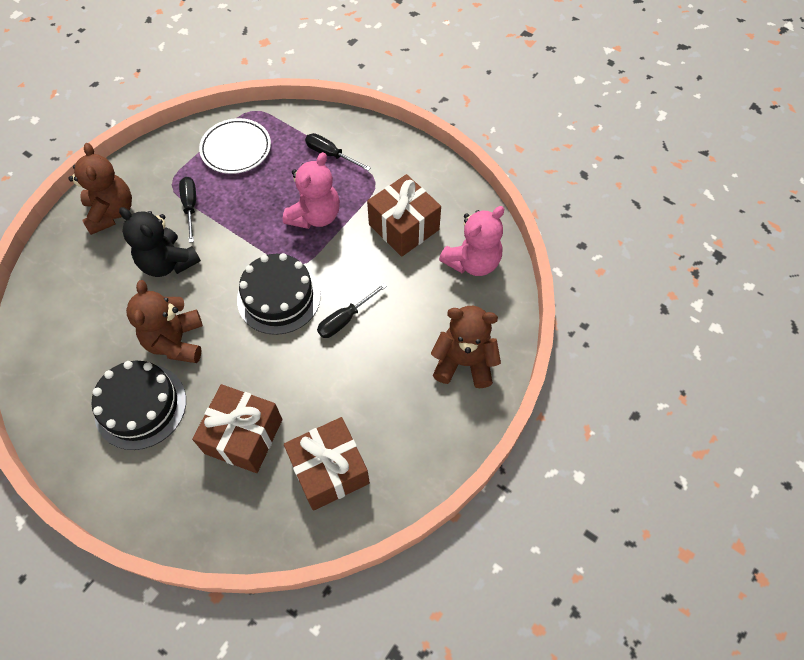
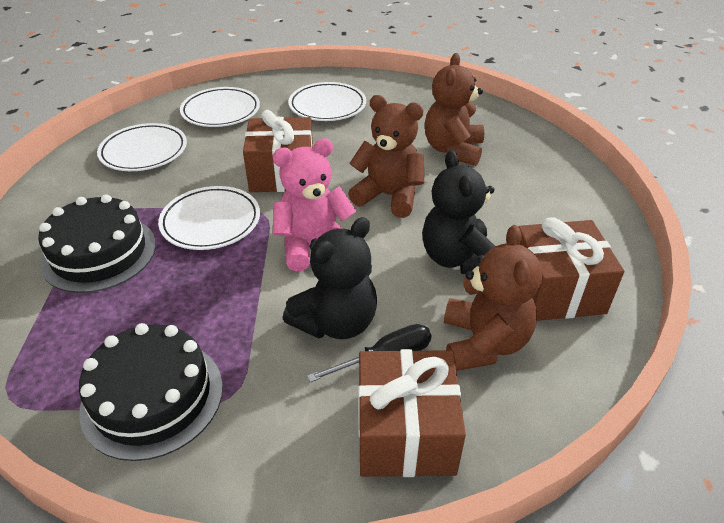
black screwdriver: 3 -> 1
black teddy bear: 1 -> 2
pink teddy bear: 2 -> 1
white plate: 1 -> 4

